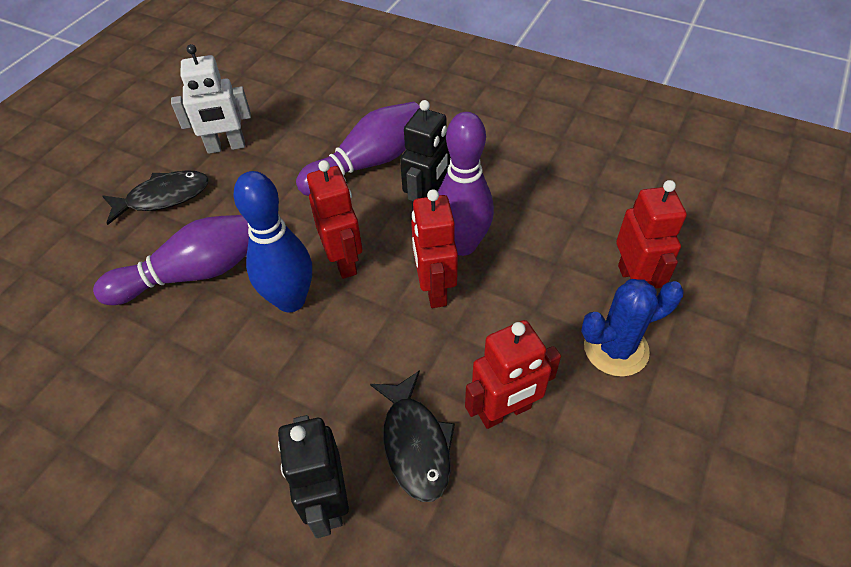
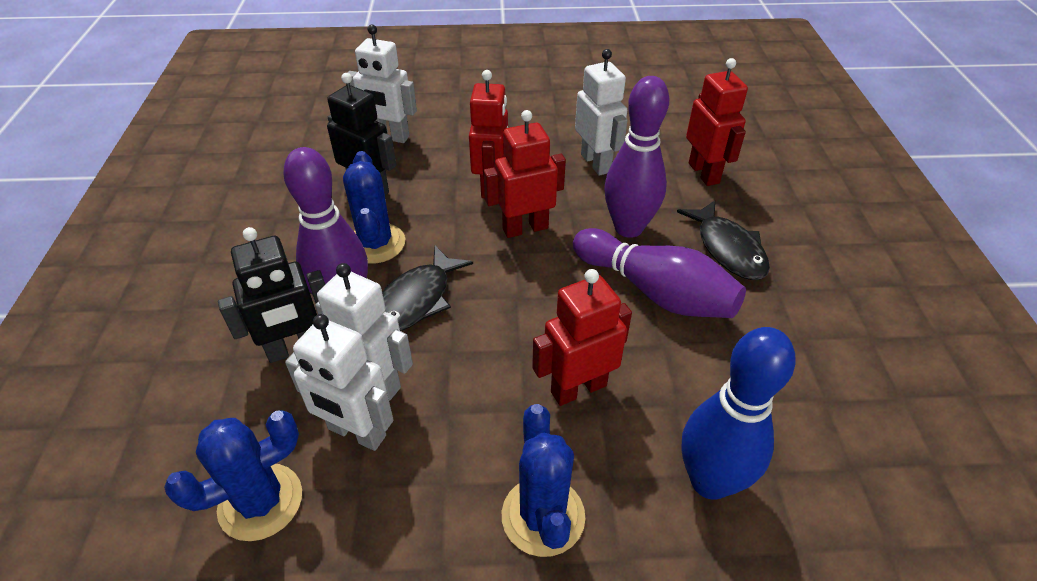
blue cactus: 1 -> 3
white robot: 1 -> 4

